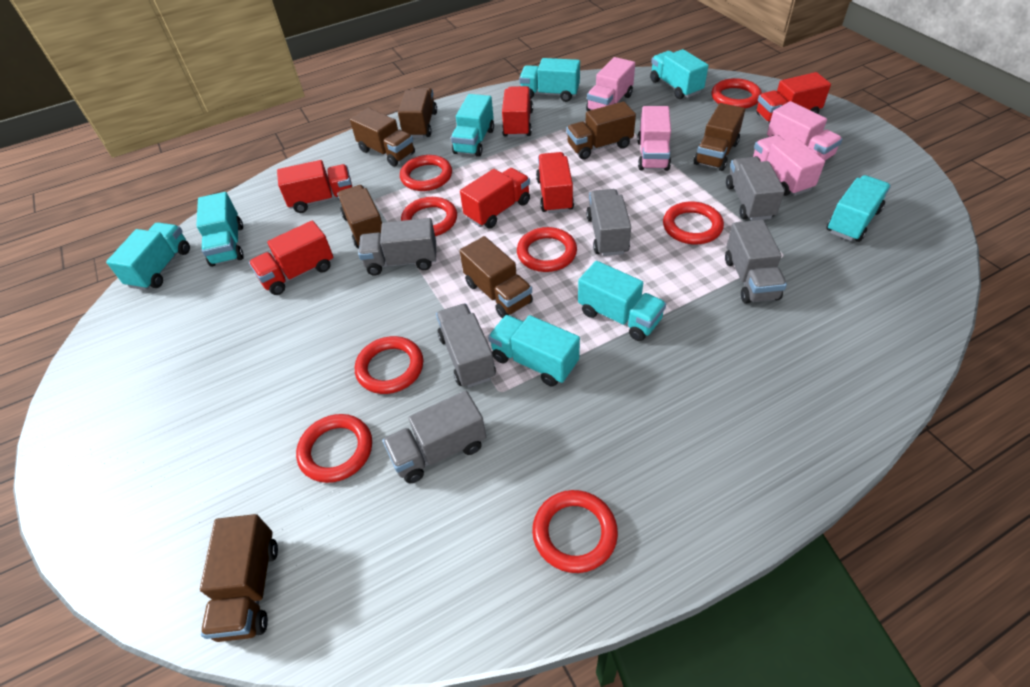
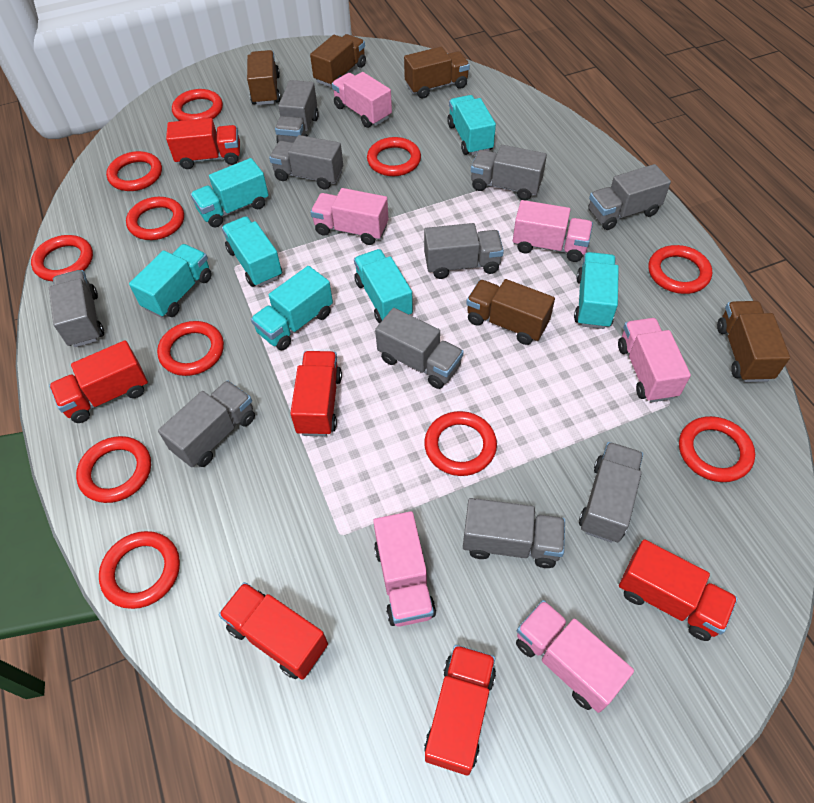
brown truck: 7 -> 5
grey truck: 6 -> 10
pink truck: 4 -> 6
red ring: 8 -> 11
turquoise truck: 8 -> 7

